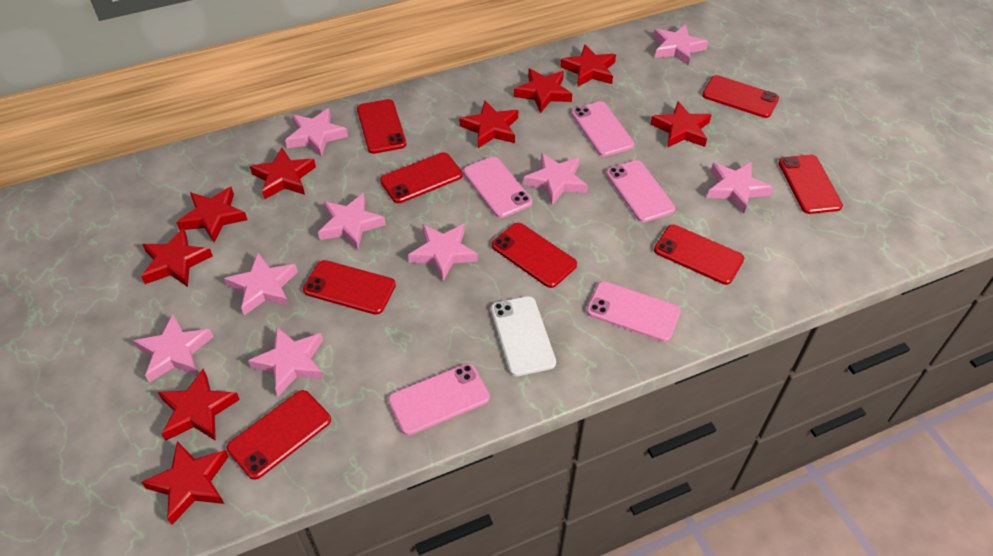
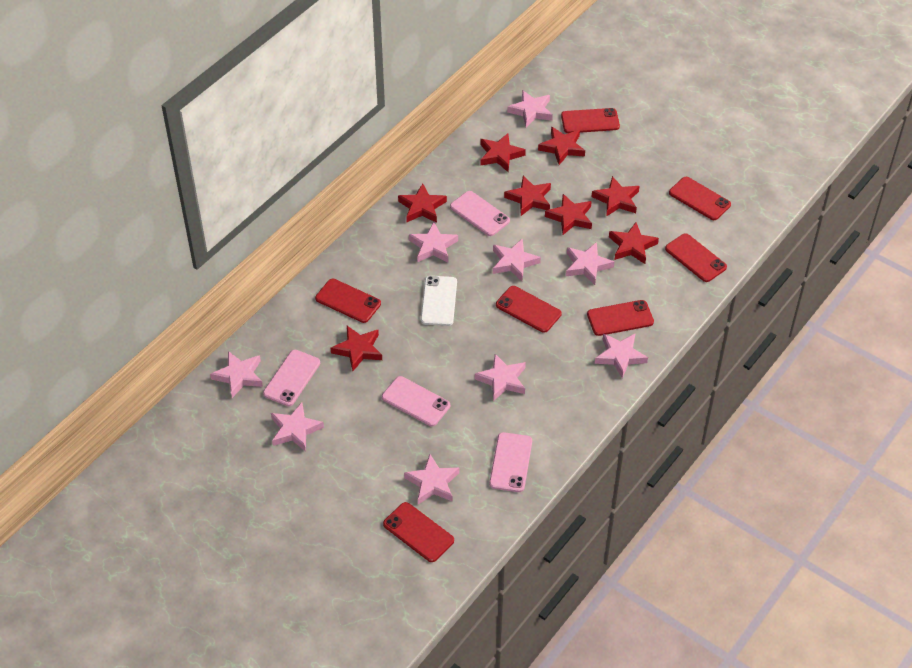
pink phone: 5 -> 4
red phone: 8 -> 7
red star: 9 -> 8

